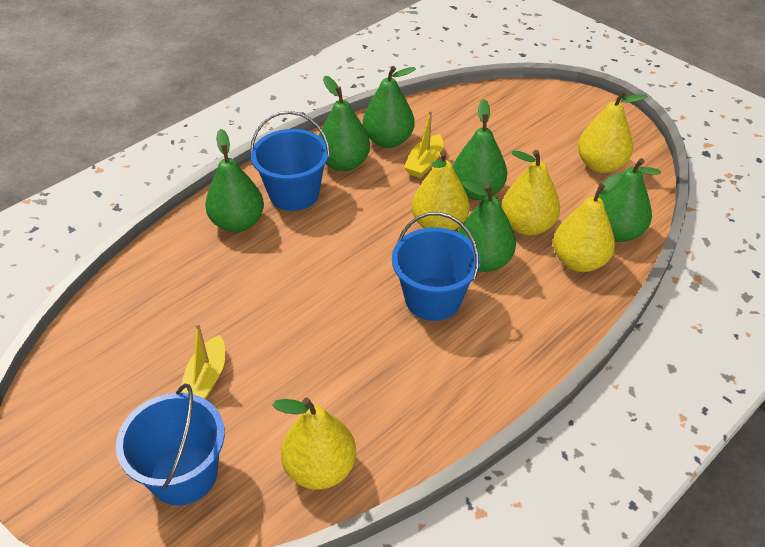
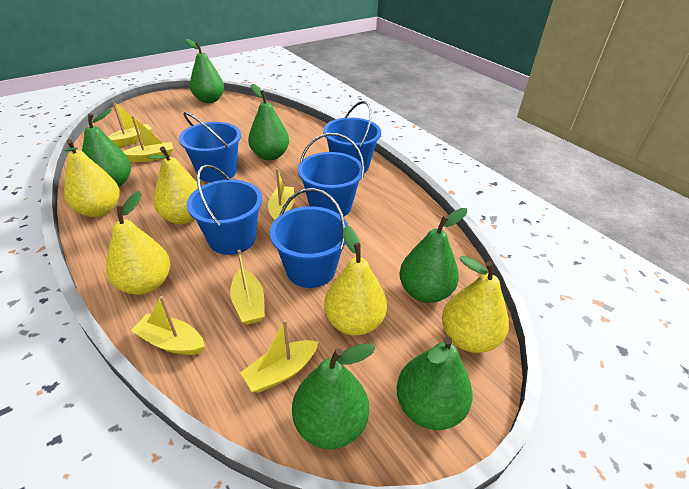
blue bucket: 3 -> 5
yellow boat: 2 -> 6

